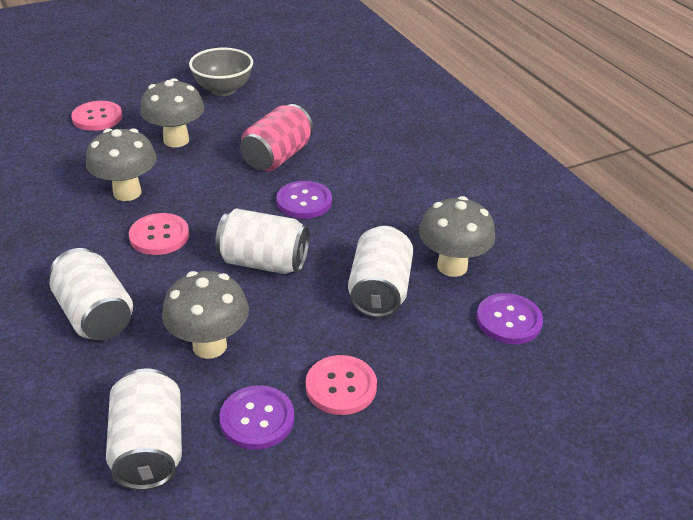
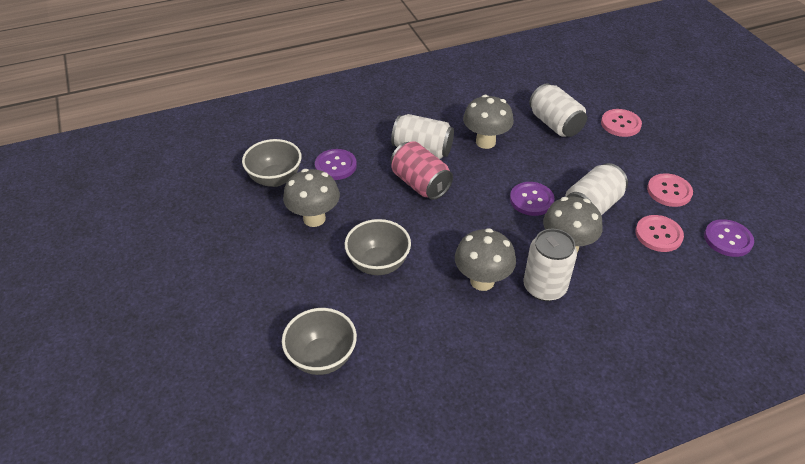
grey bowl: 1 -> 3

